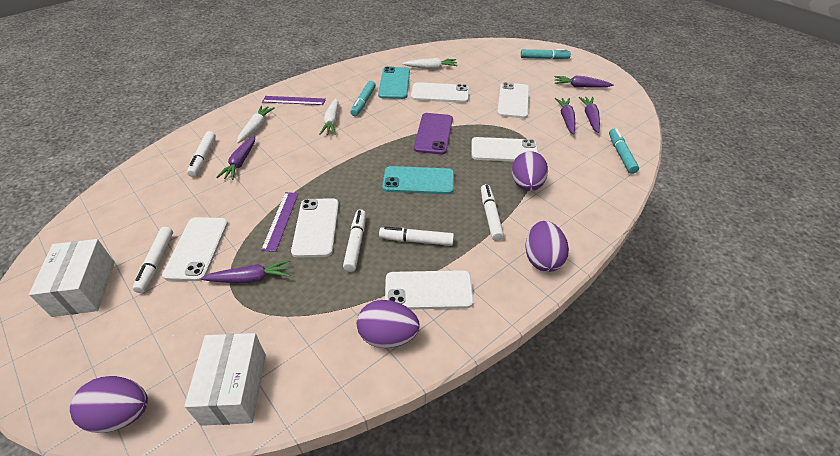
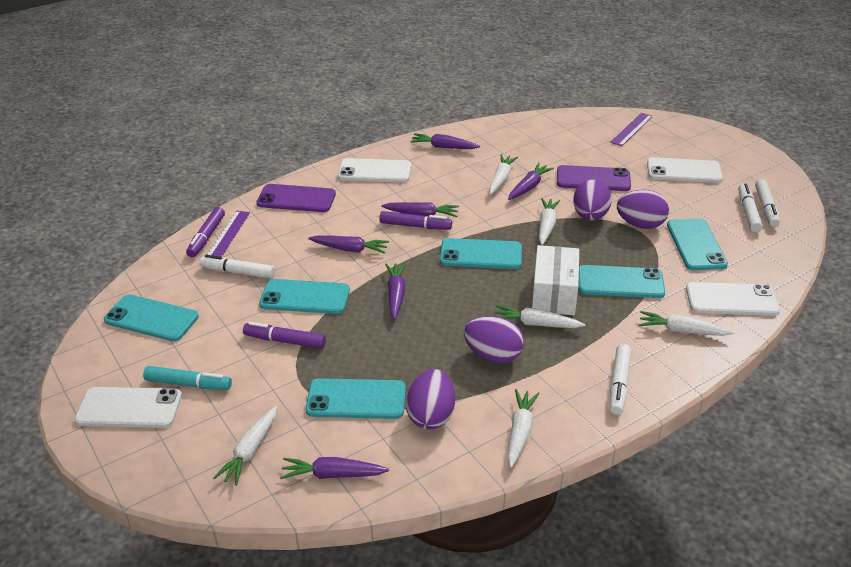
purple carrot: 5 -> 6
purple marker: 0 -> 3
purple phone: 1 -> 2
turquoise marker: 3 -> 1
turquoise phone: 2 -> 6
white box: 2 -> 1
white carrot: 3 -> 6
white marker: 5 -> 4
white phone: 6 -> 4

